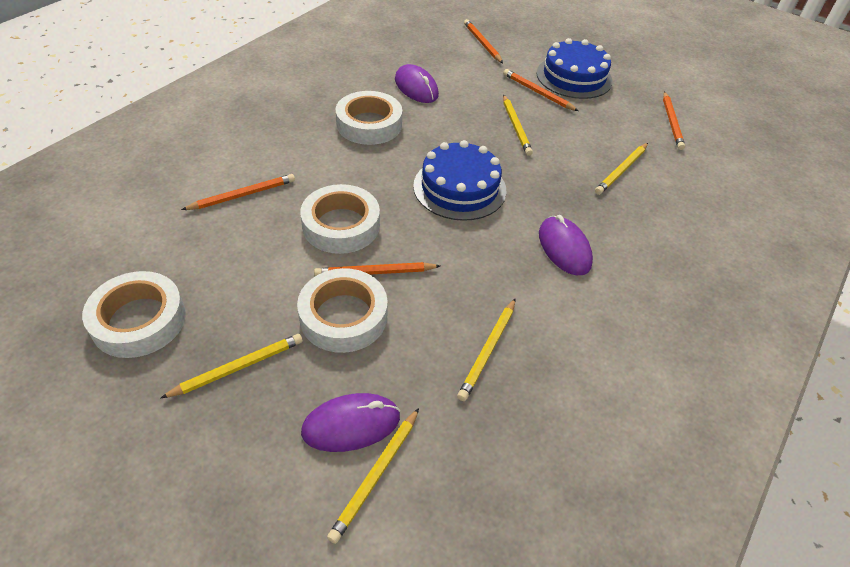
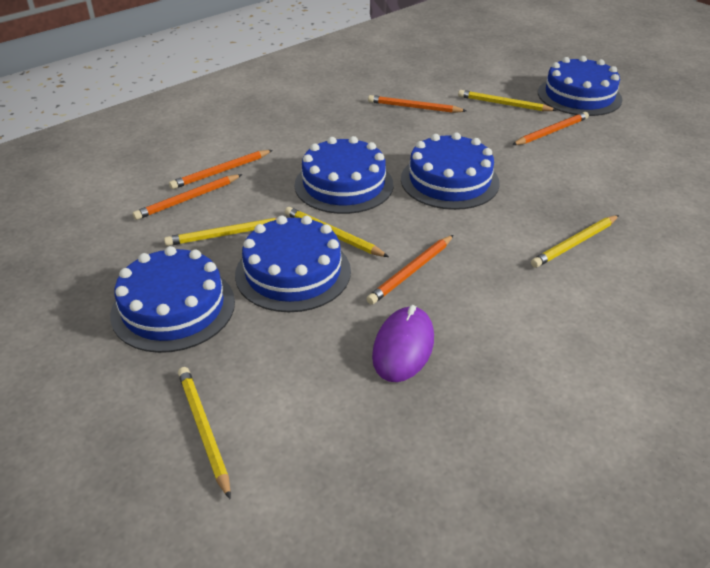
blue cake: 2 -> 5
purple mouse: 3 -> 1
white tape: 4 -> 0

